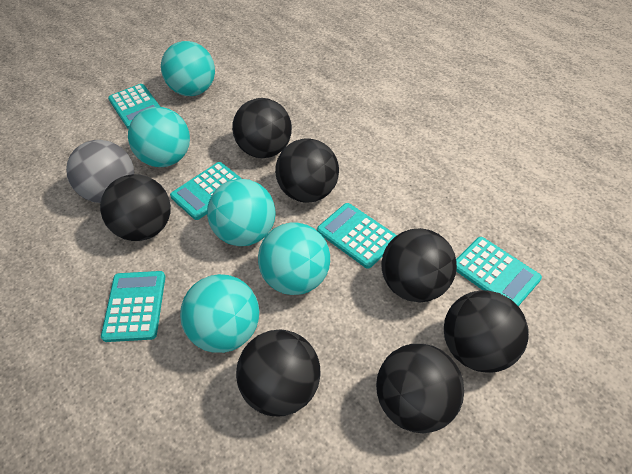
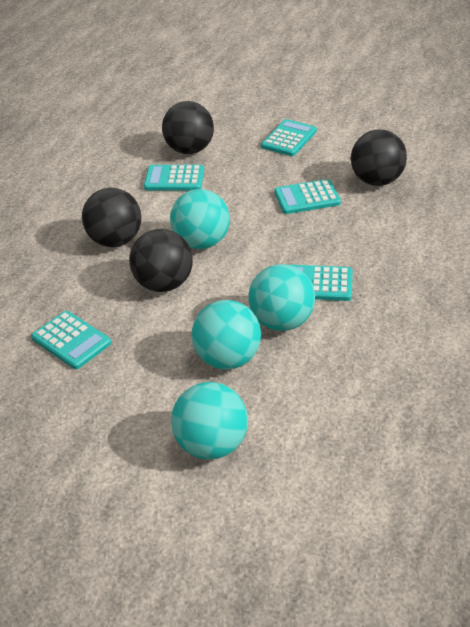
black ball: 7 -> 4
grey ball: 1 -> 0
turquoise ball: 5 -> 4

